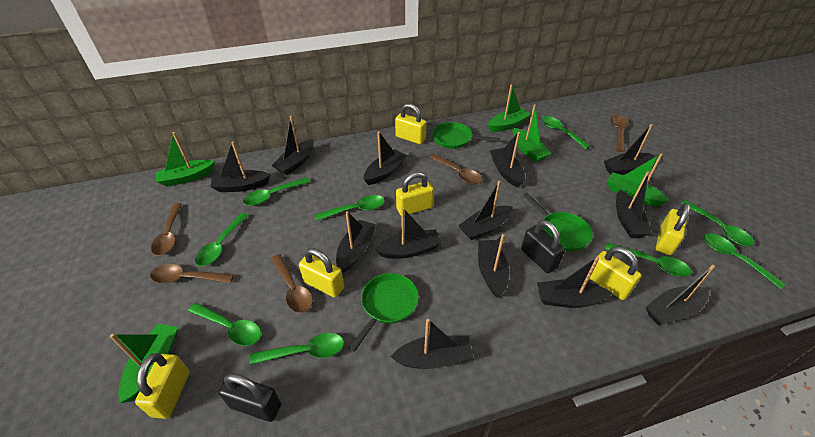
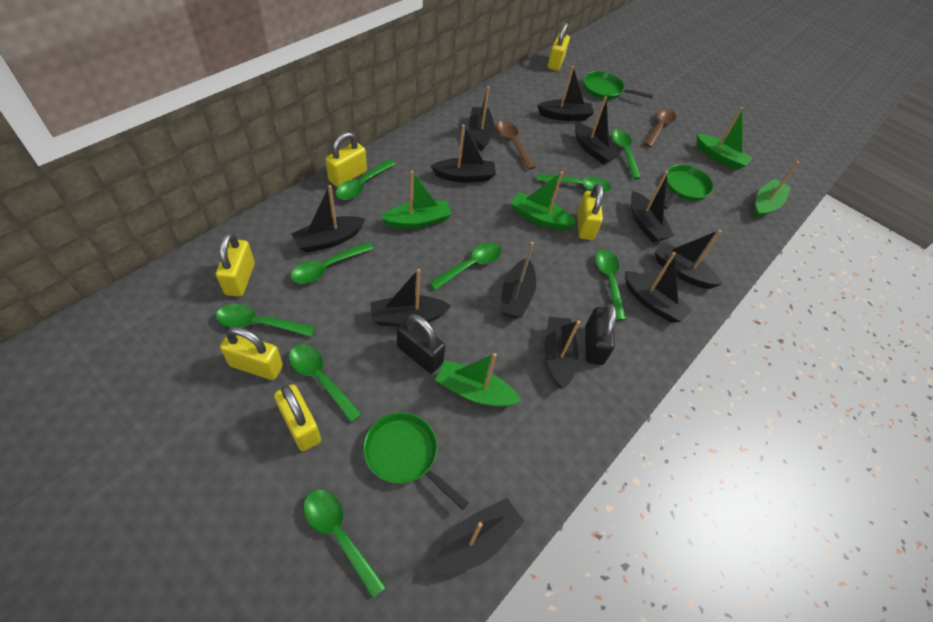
black boat: 13 -> 12
brown spoon: 5 -> 2

